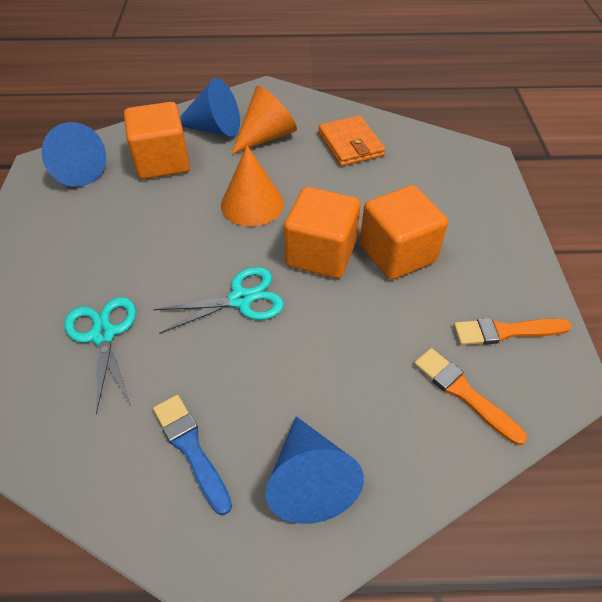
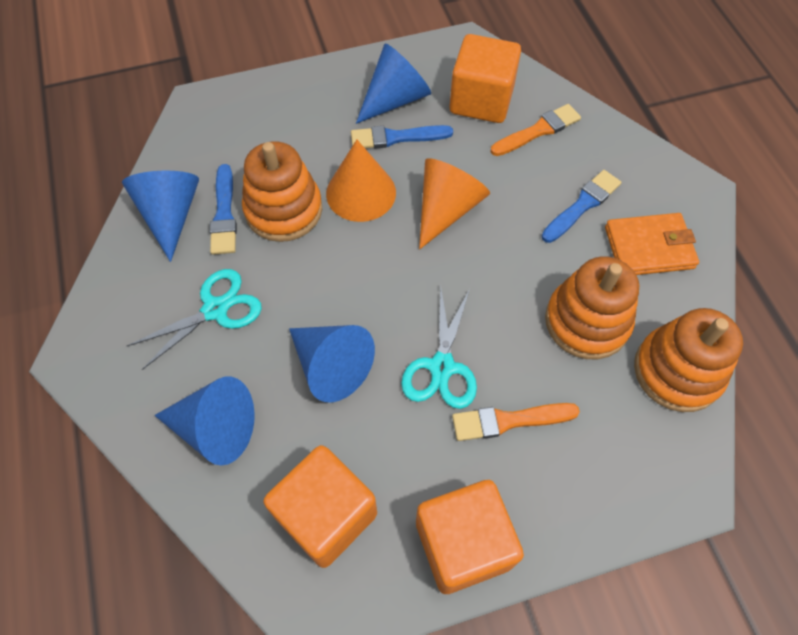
blue brush: 1 -> 3
blue cone: 3 -> 4
orange stacking toy: 0 -> 3

